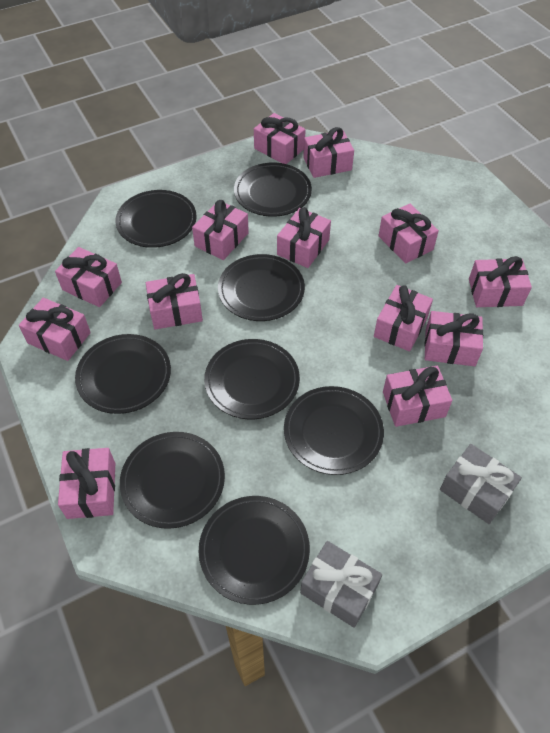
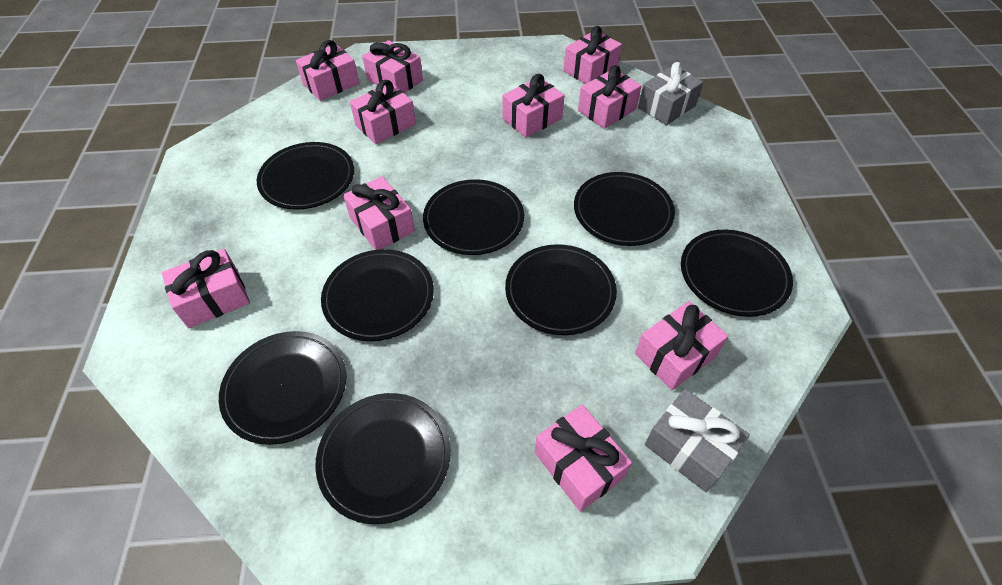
pink gift: 13 -> 10

